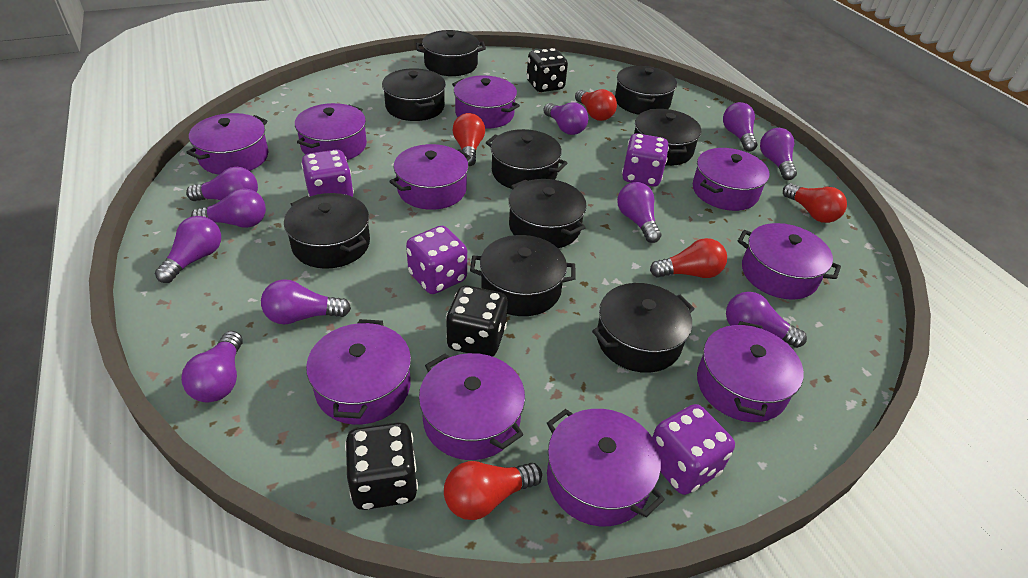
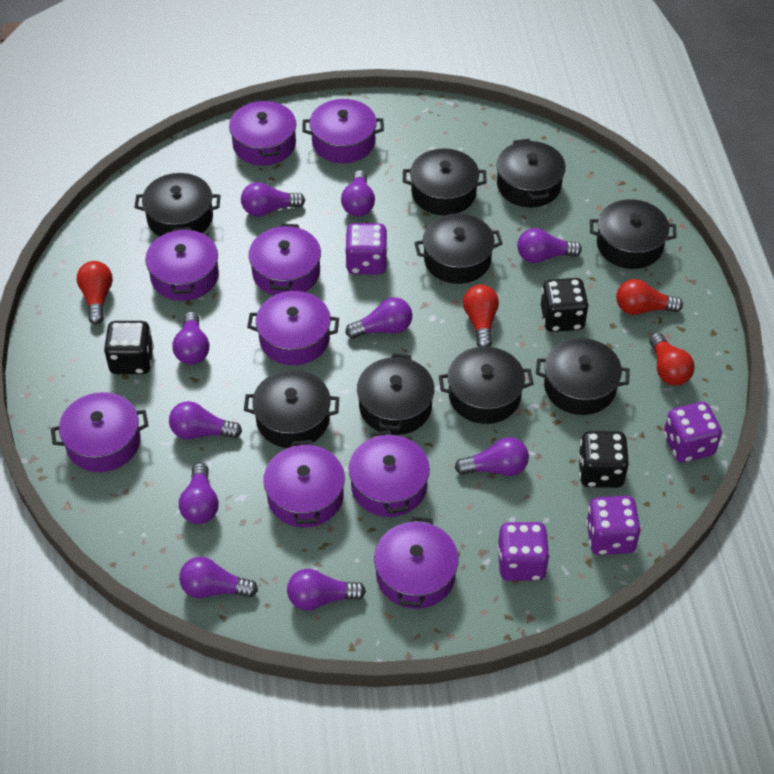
purple pot: 10 -> 9
red light bulb: 5 -> 4

